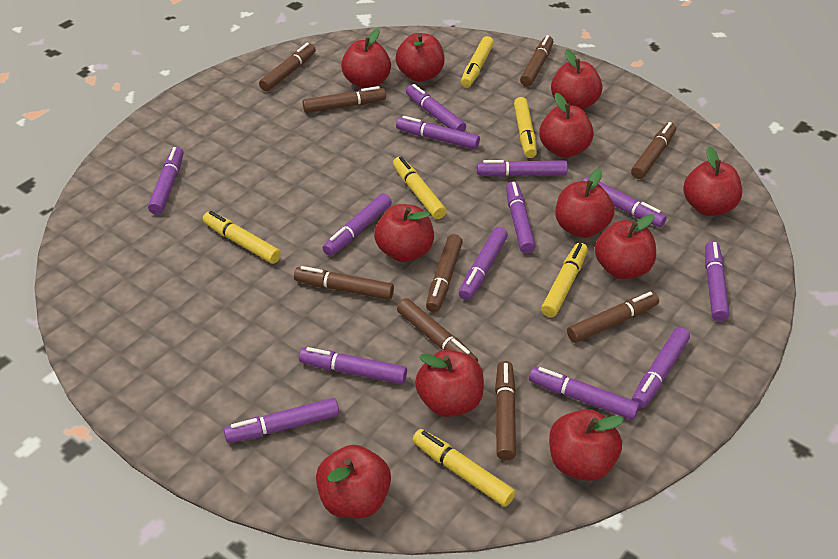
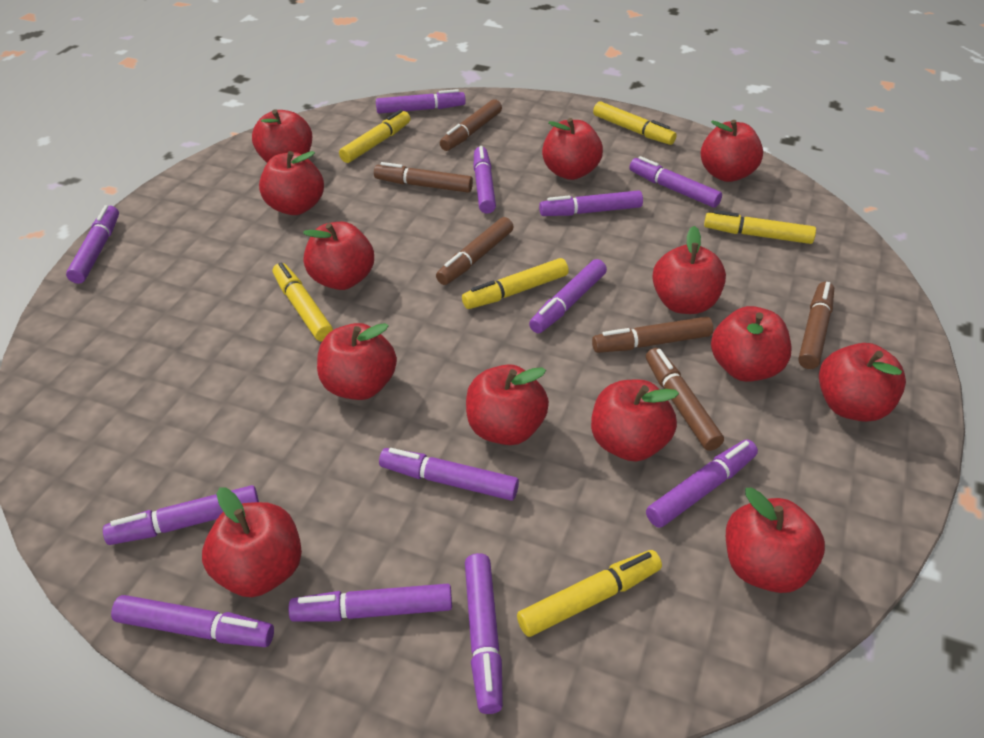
brown marker: 9 -> 6
purple marker: 13 -> 12
red apple: 11 -> 13

